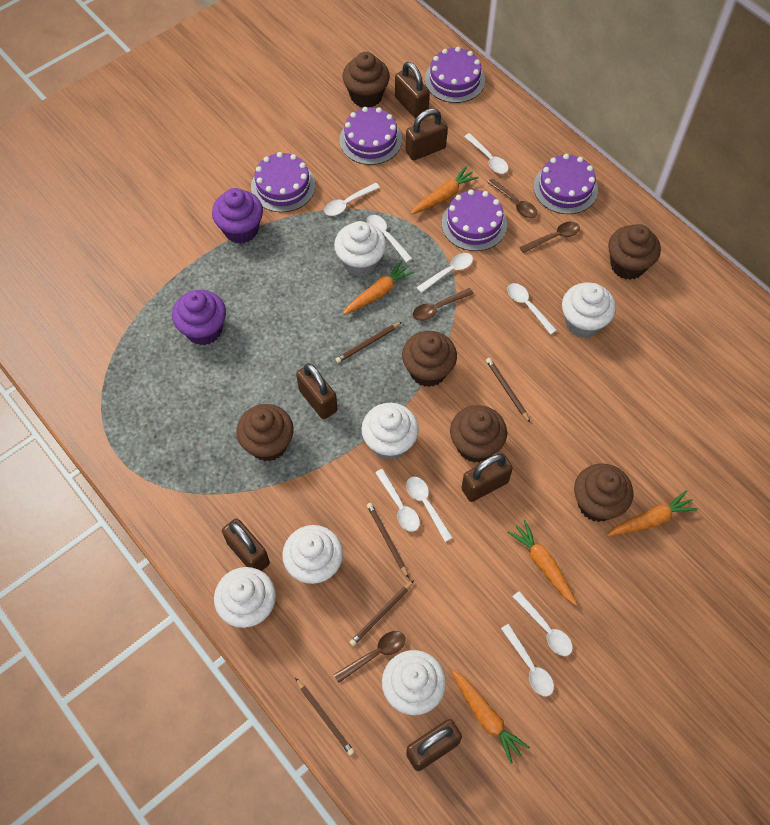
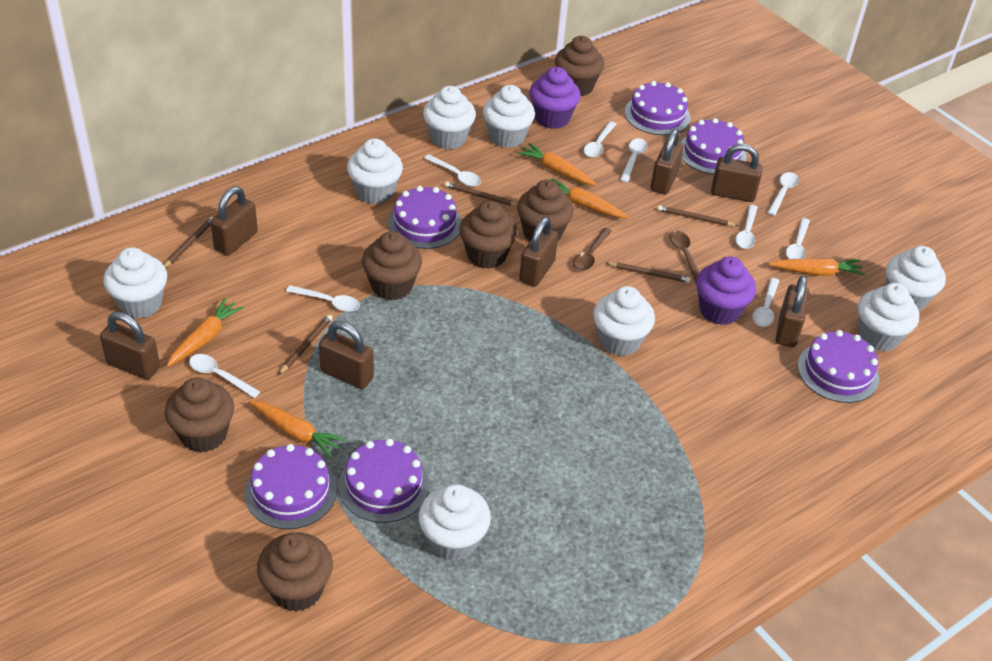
brown padlock: 6 -> 7
brown spoon: 4 -> 2
purple cake: 5 -> 6
white cupcake: 6 -> 8

